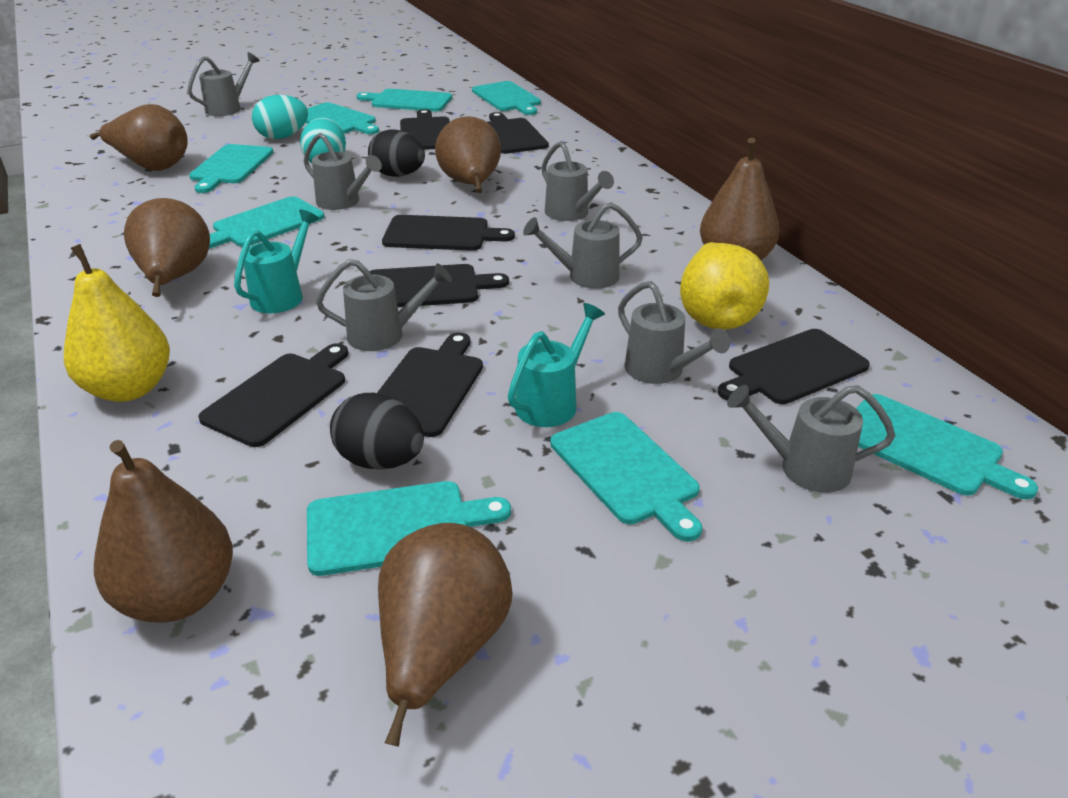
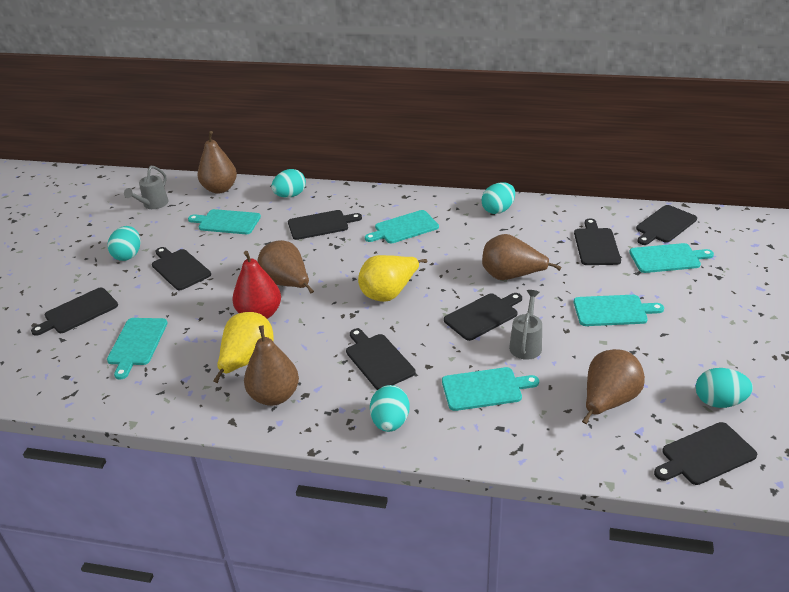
black cutting board: 7 -> 8
black egg: 2 -> 0
brown pear: 6 -> 5
grey watering can: 7 -> 2
red pear: 0 -> 1
turquoise cutting board: 8 -> 6
turquoise egg: 2 -> 5
turquoise watering can: 2 -> 0

